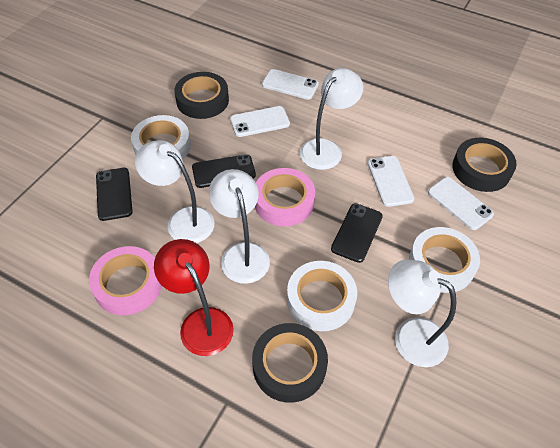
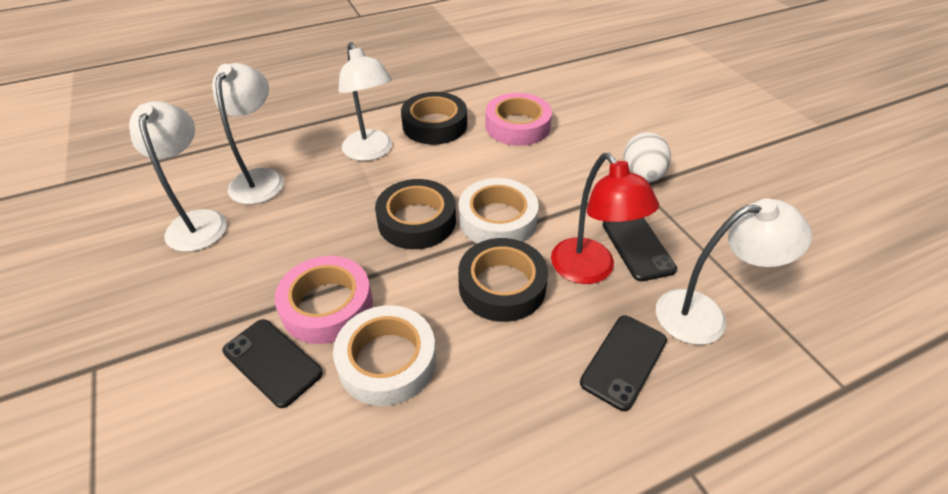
white egg: 0 -> 1
white phone: 4 -> 0
white tape: 3 -> 2

